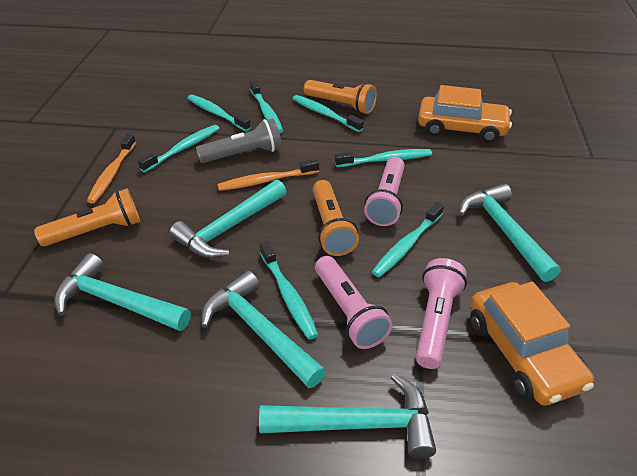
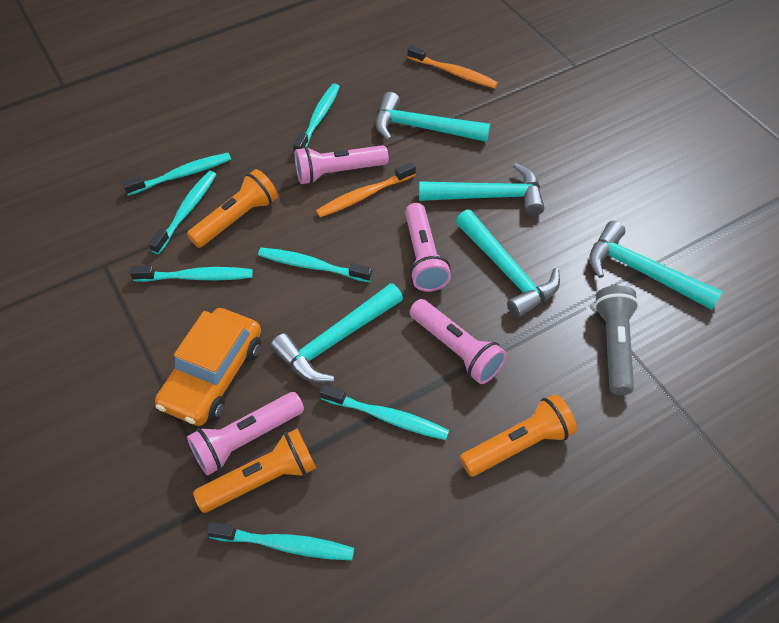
orange car: 2 -> 1
pink flashlight: 3 -> 4

